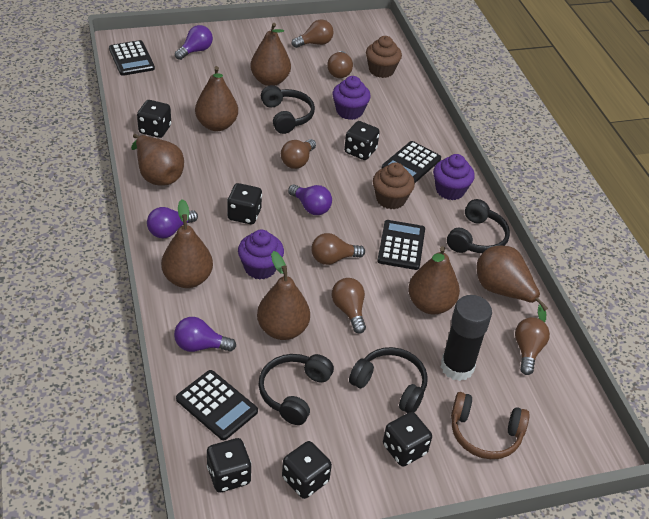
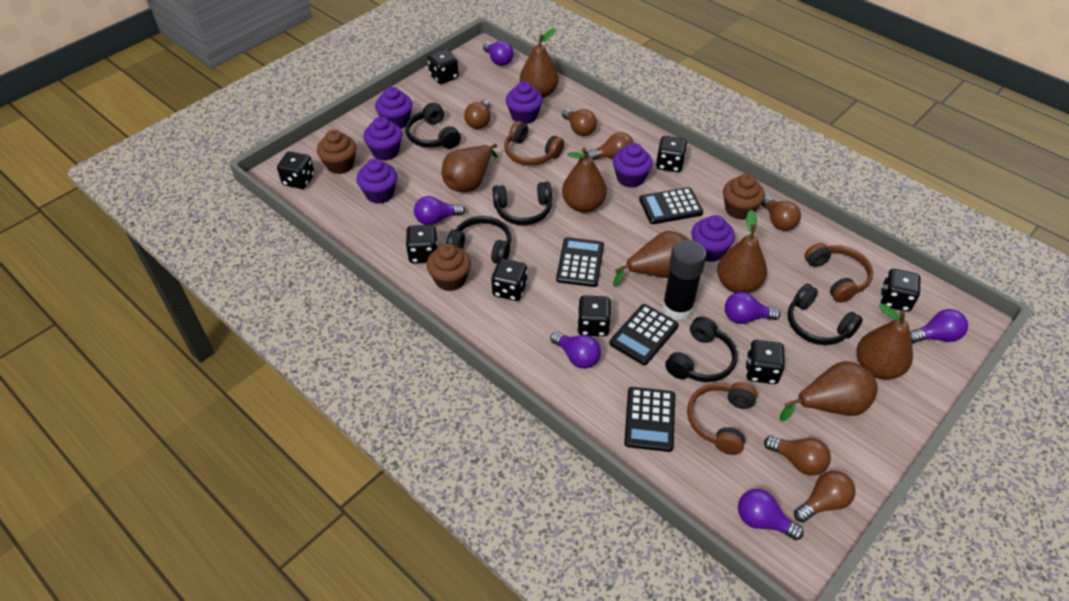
black dice: 6 -> 8
black headphones: 4 -> 5
brown cupcake: 2 -> 3
brown headphones: 1 -> 3
purple cupcake: 3 -> 6
purple light bulb: 4 -> 6

